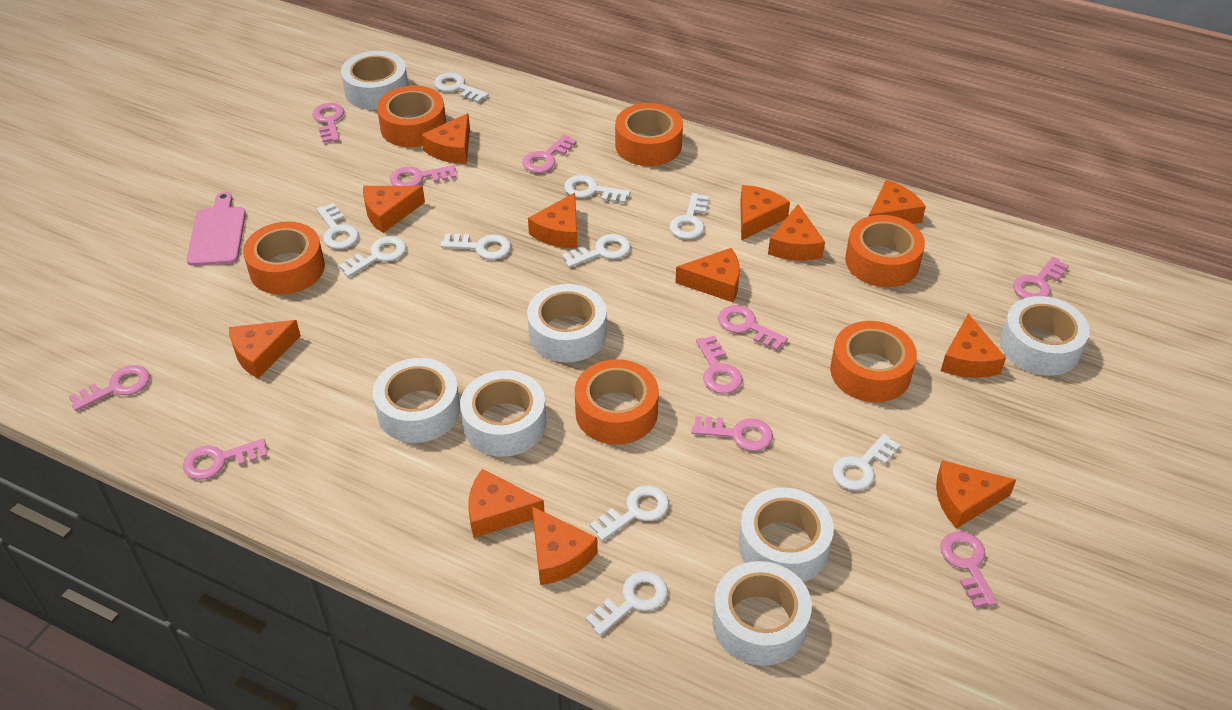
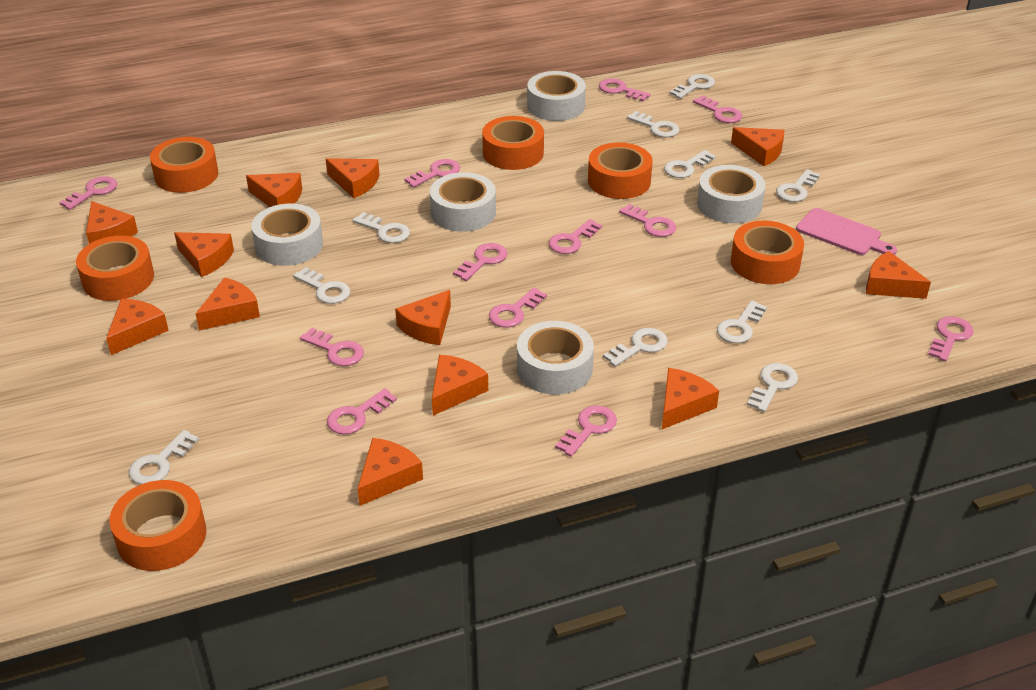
pink key: 10 -> 12
white tape: 7 -> 5

